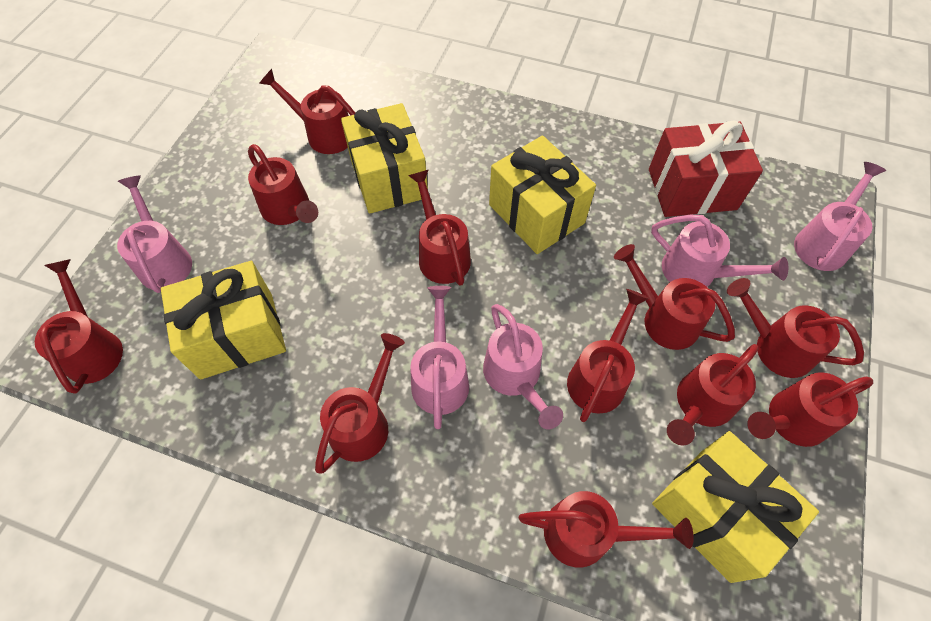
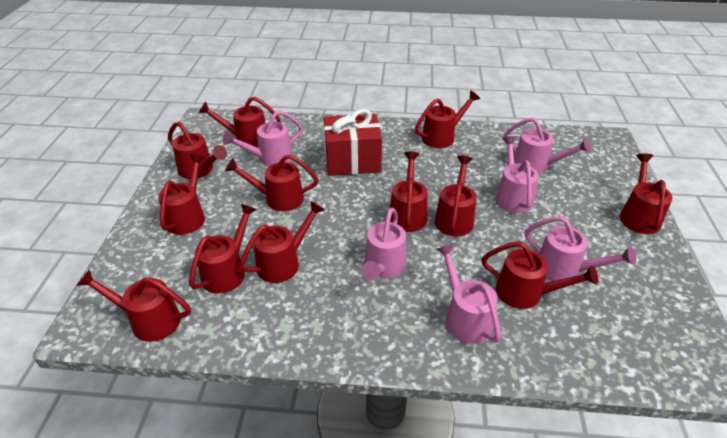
pink watering can: 5 -> 6
red watering can: 11 -> 12
yellow gift: 4 -> 0

